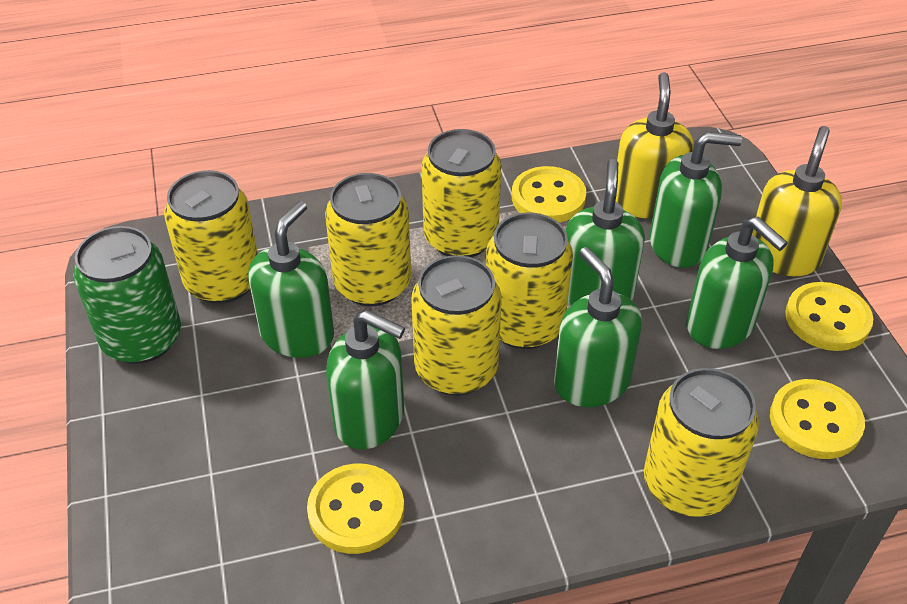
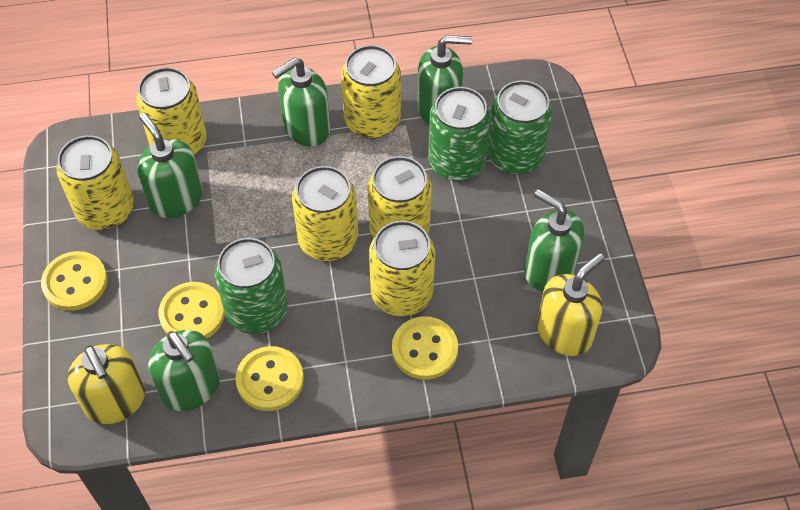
green can: 1 -> 3
green soap dispenser: 6 -> 5

